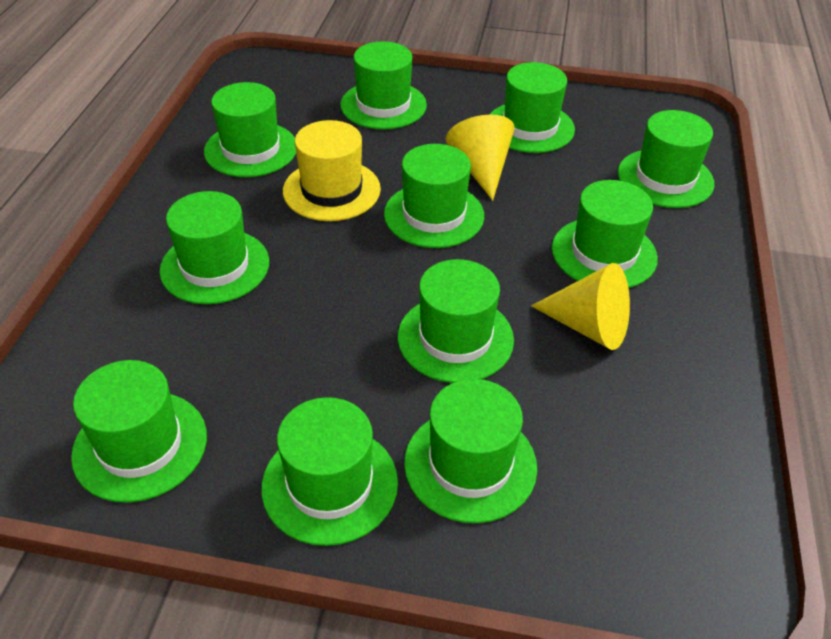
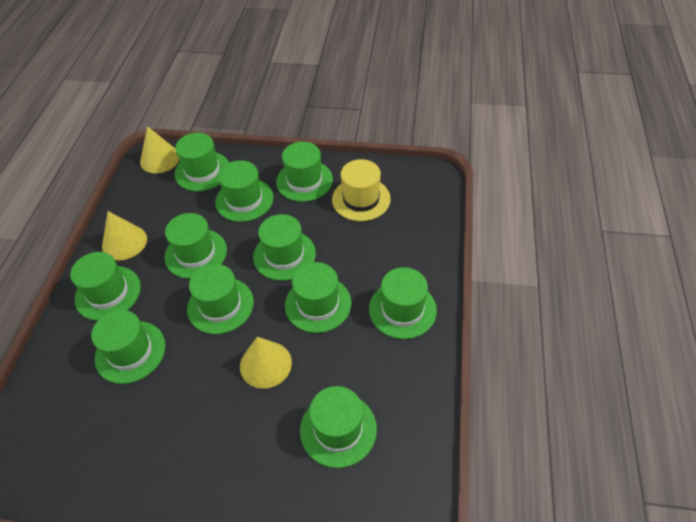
yellow cone: 2 -> 3

